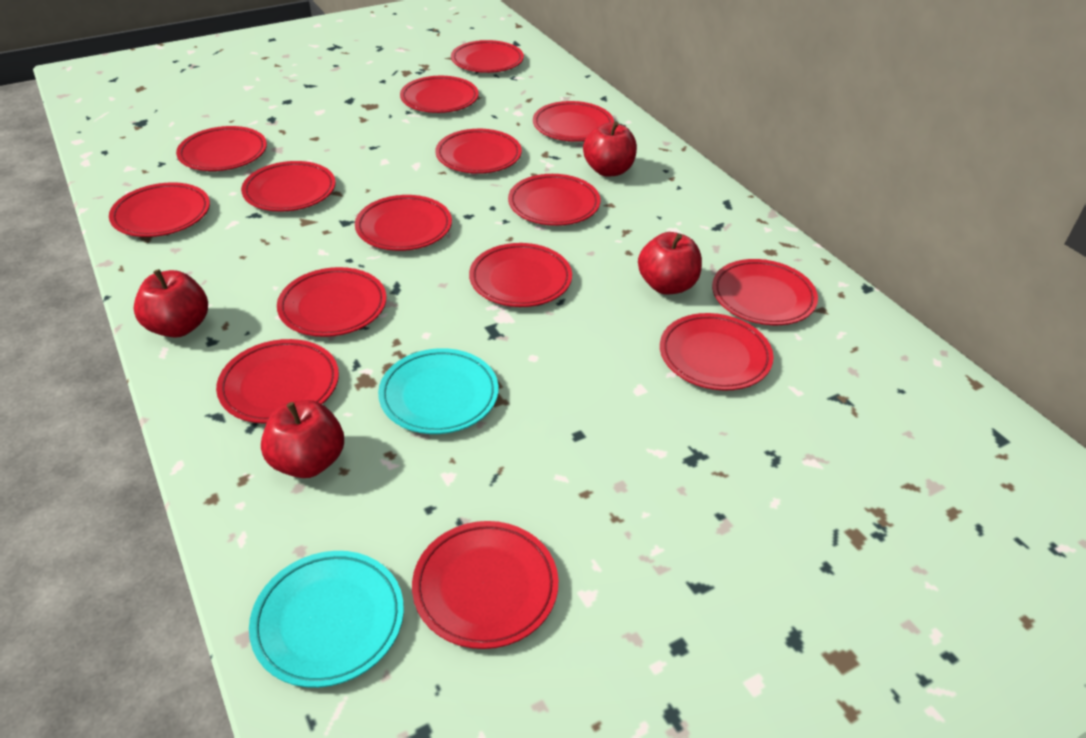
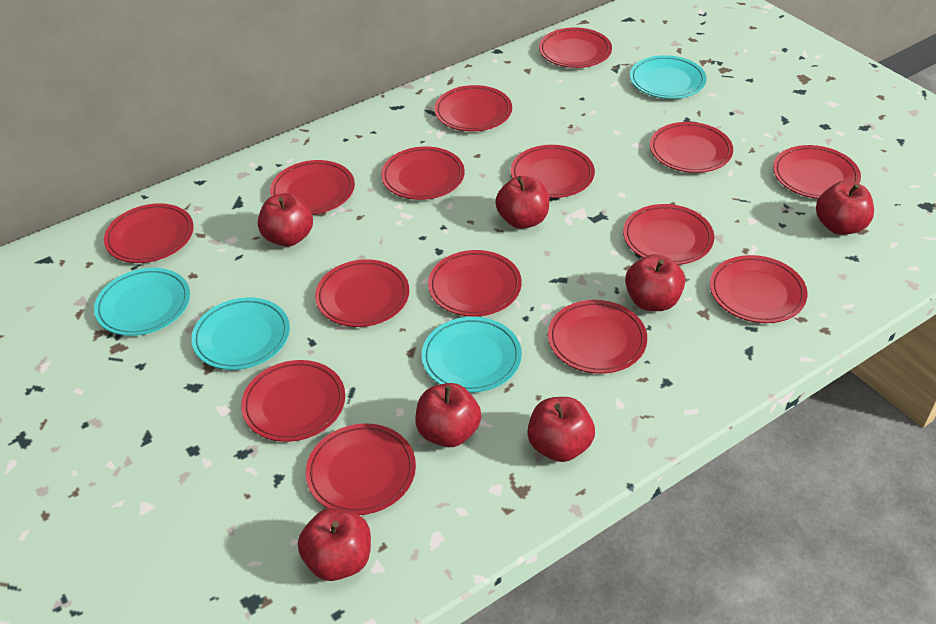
red apple: 4 -> 7
turquoise plate: 2 -> 4

